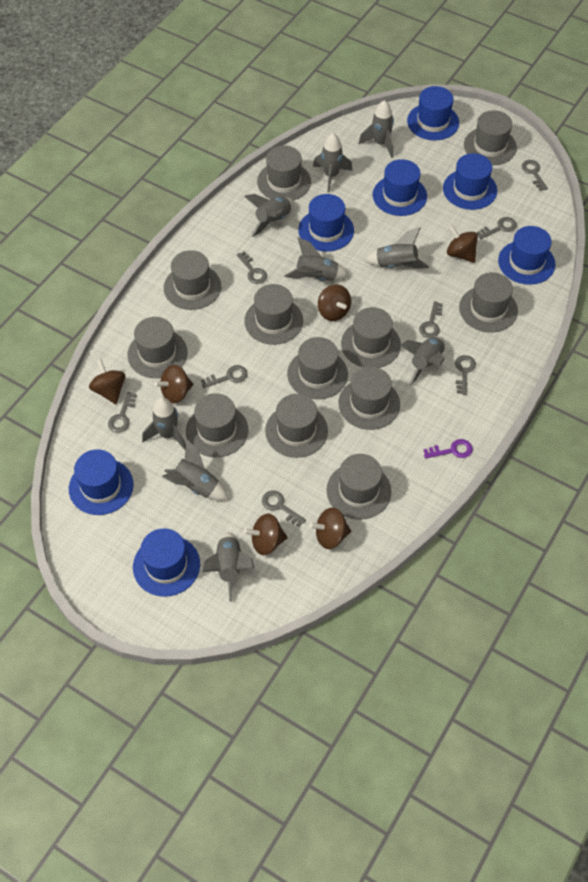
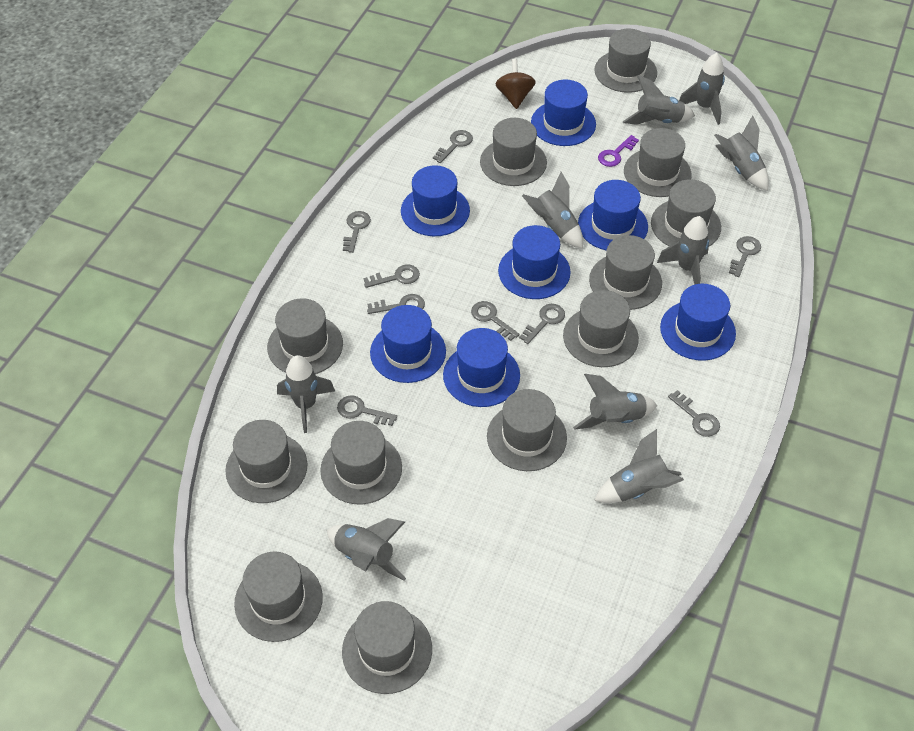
brown spinning top: 6 -> 1
grey key: 8 -> 9

